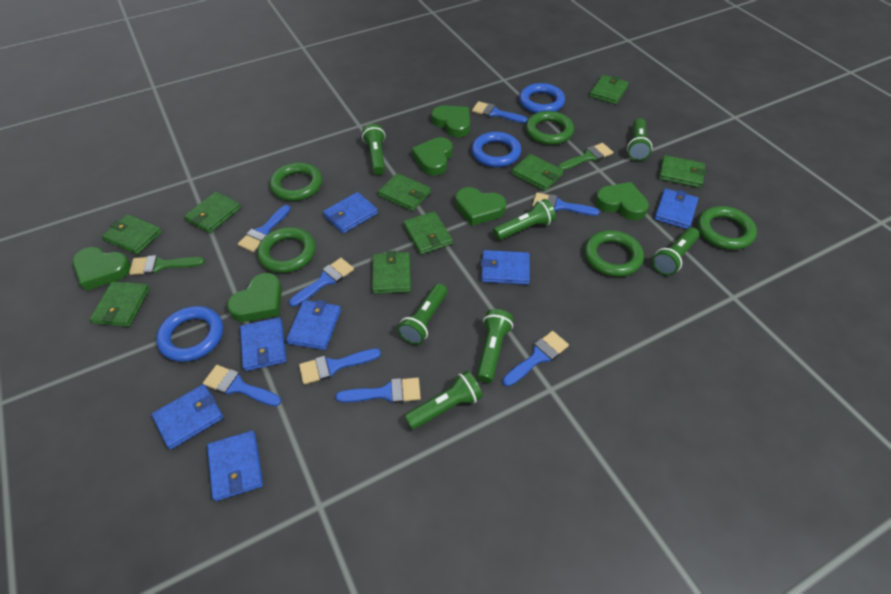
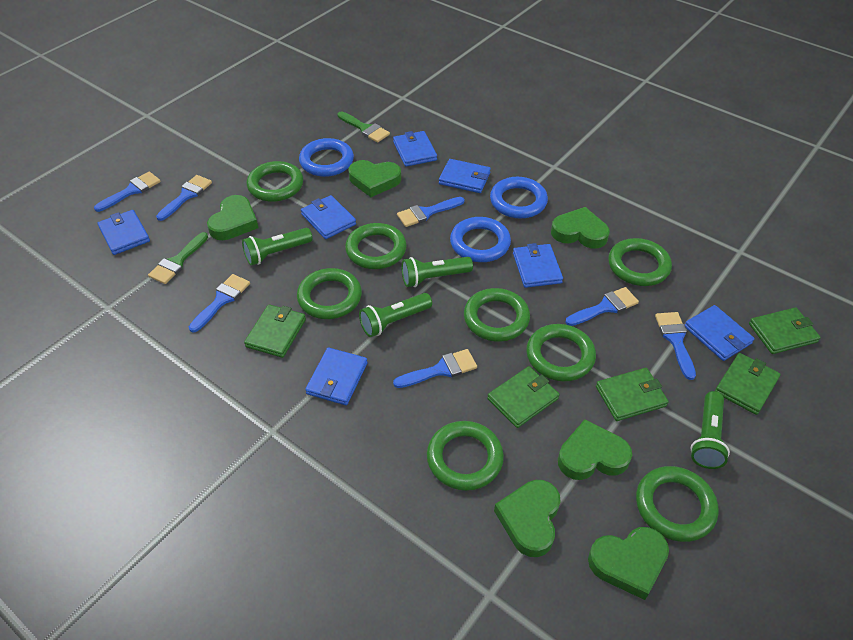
blue brush: 8 -> 7
green flashlight: 7 -> 4
green ring: 5 -> 8
green wallet: 9 -> 5

